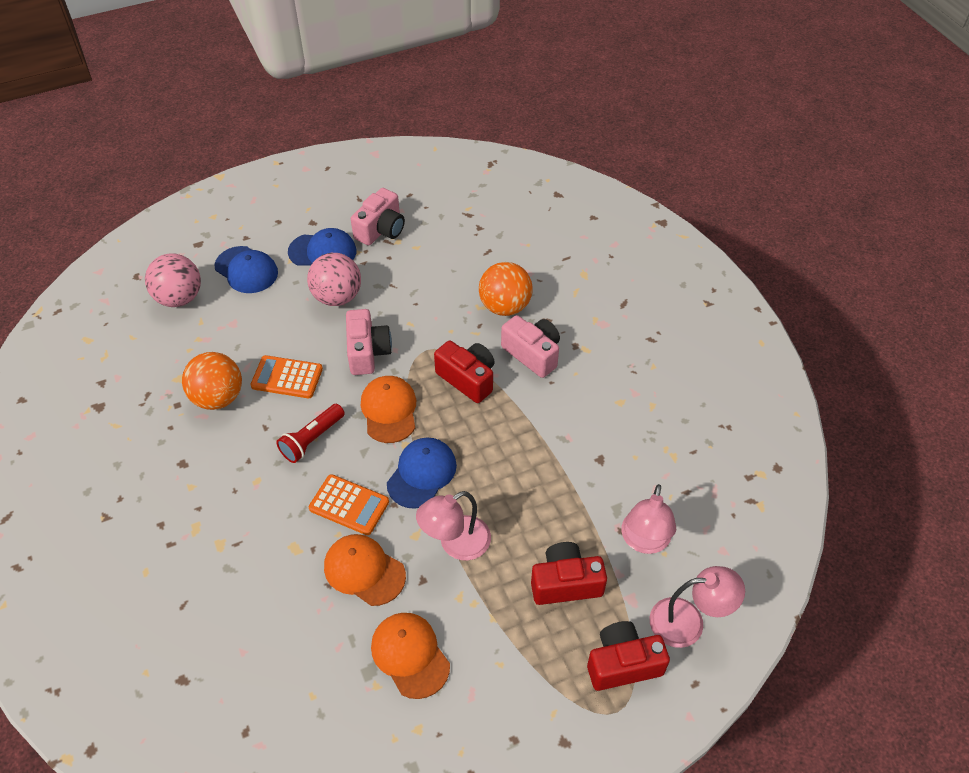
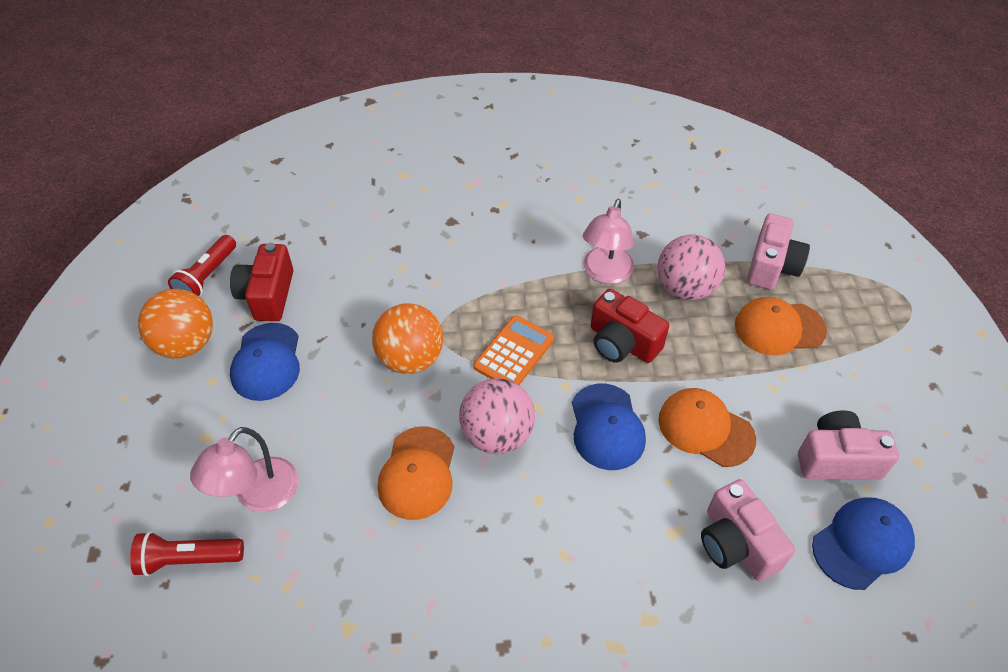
orange calculator: 2 -> 1
pink lamp: 3 -> 2
red camera: 3 -> 2
red flashlight: 1 -> 2

